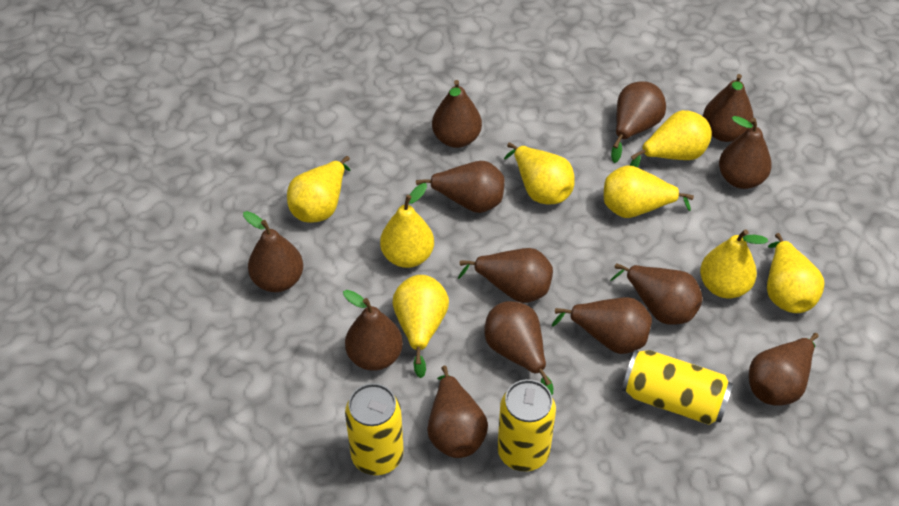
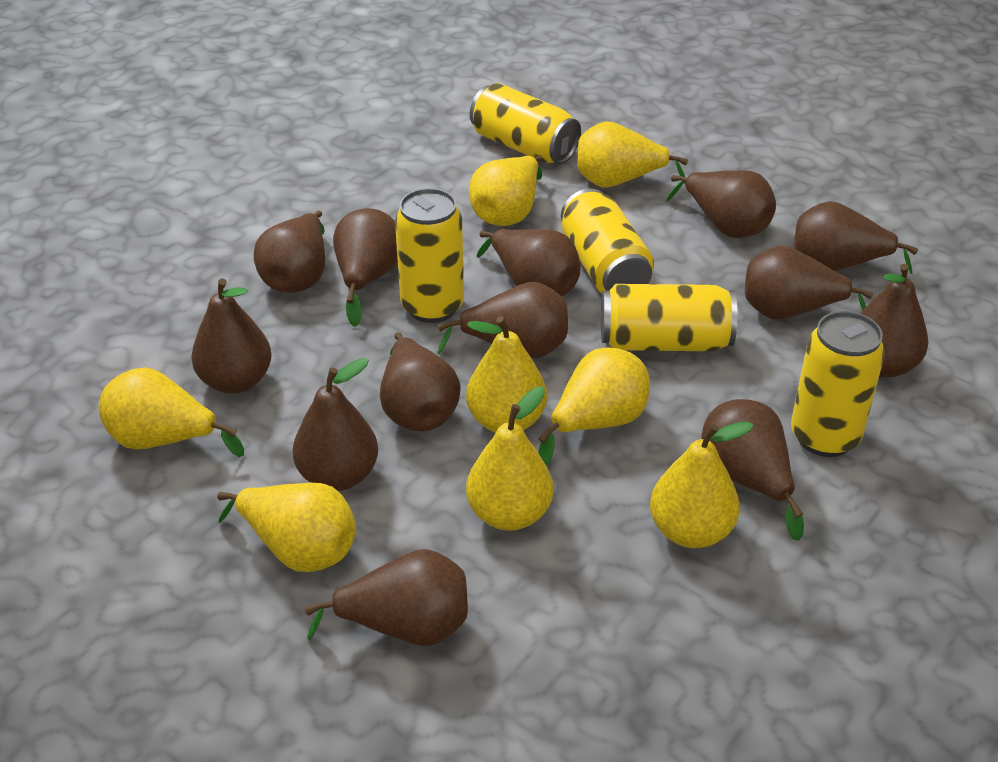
yellow can: 3 -> 5

